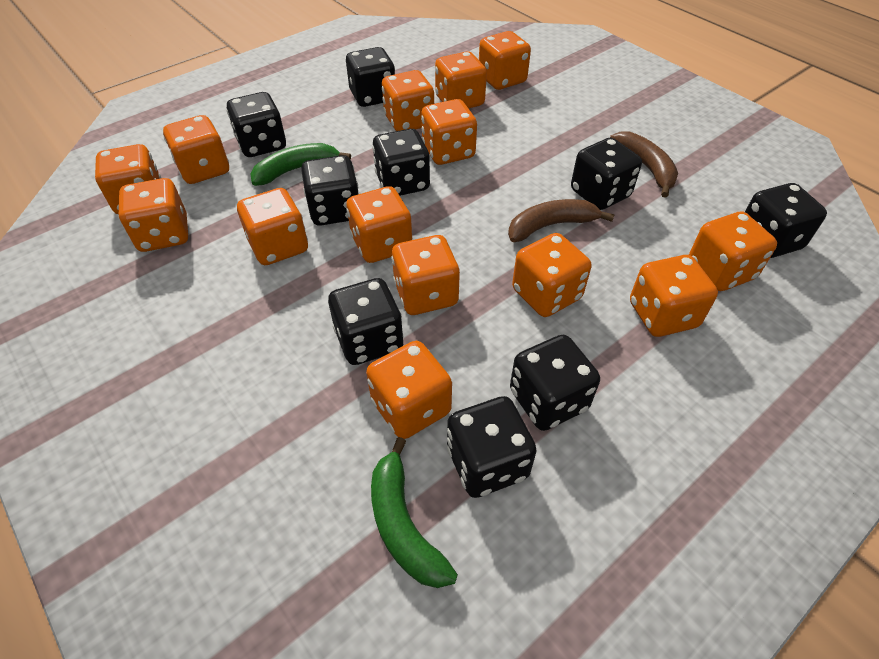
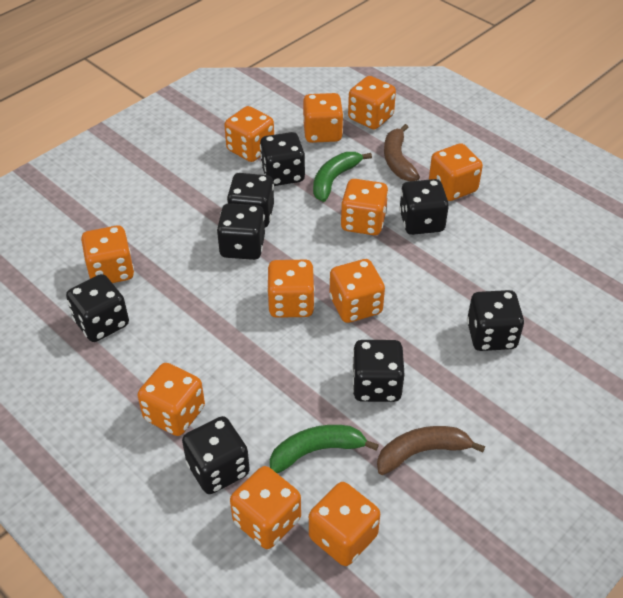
black dice: 9 -> 8
orange dice: 14 -> 11

